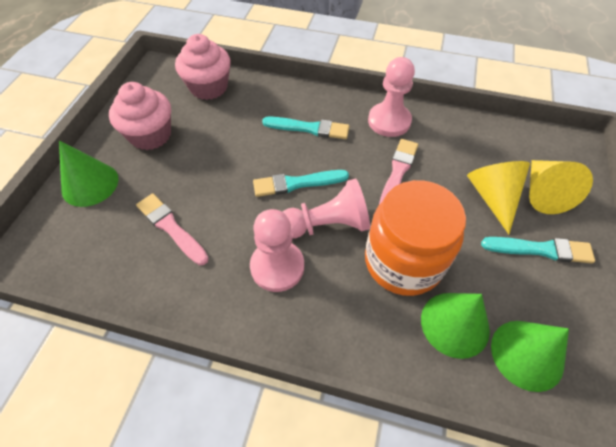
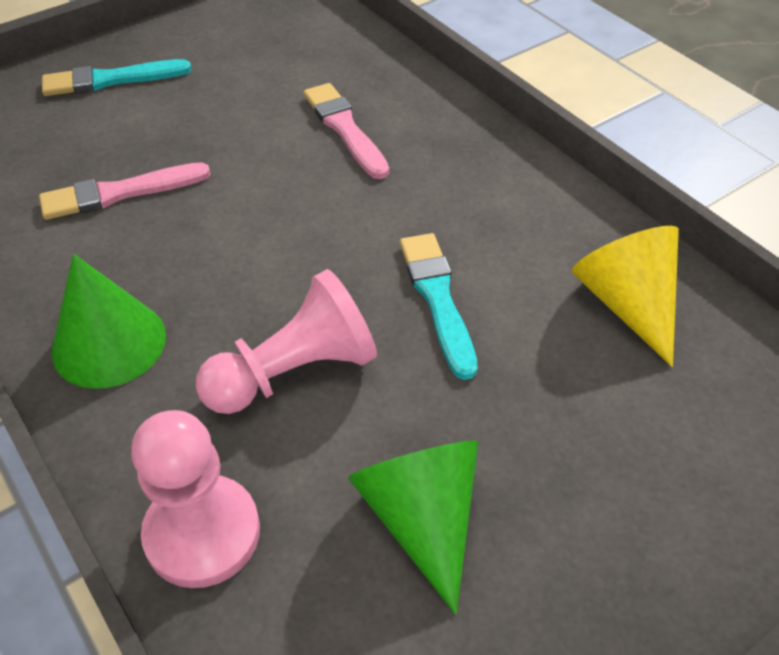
green cone: 3 -> 2
orange jar: 1 -> 0
pink cupcake: 2 -> 0
pink pawn: 3 -> 2
turquoise brush: 3 -> 2
yellow cone: 2 -> 1

